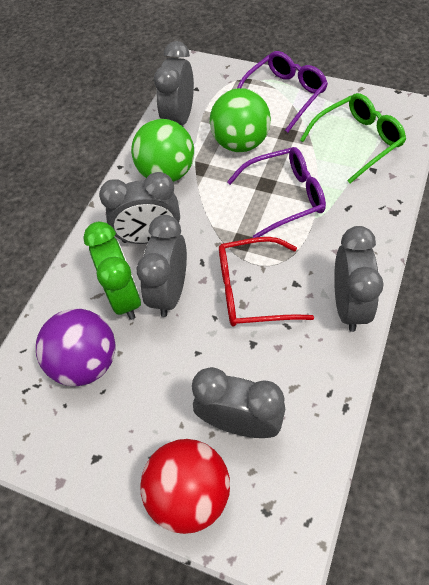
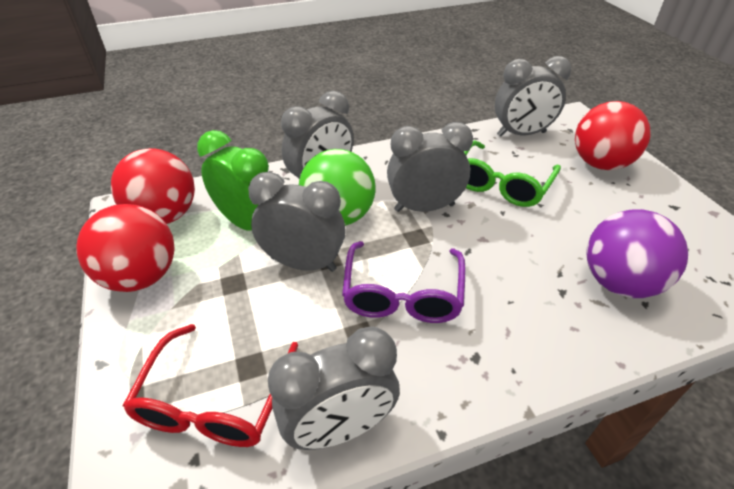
green ball: 2 -> 1
purple glasses: 2 -> 1
red ball: 1 -> 3

